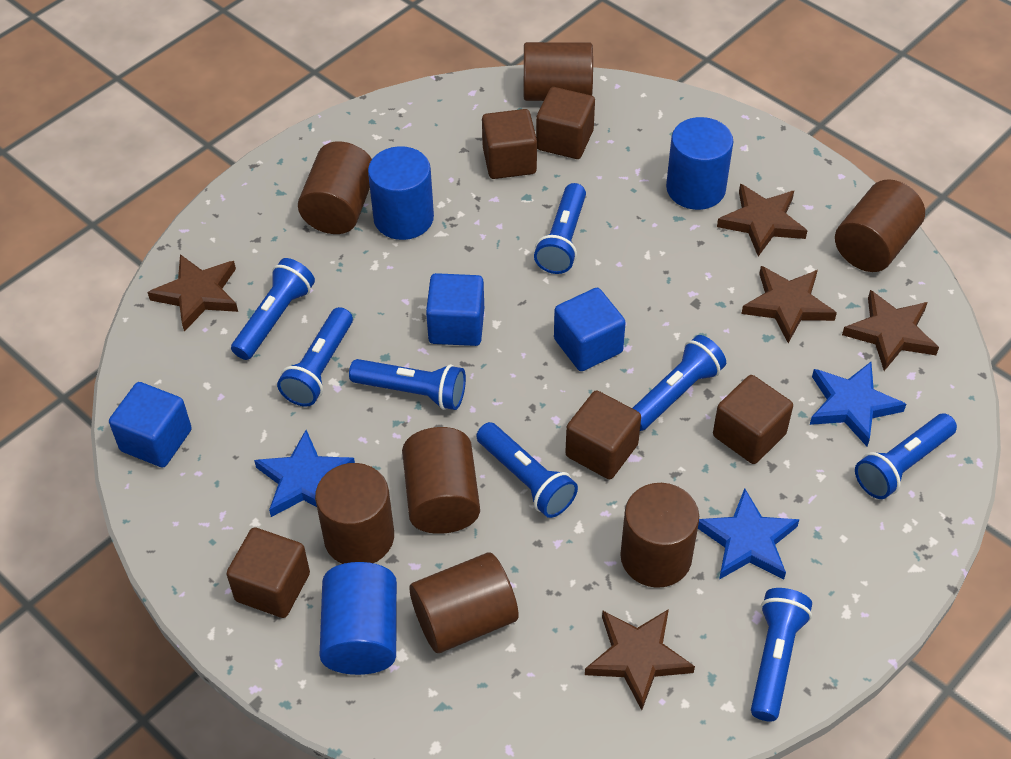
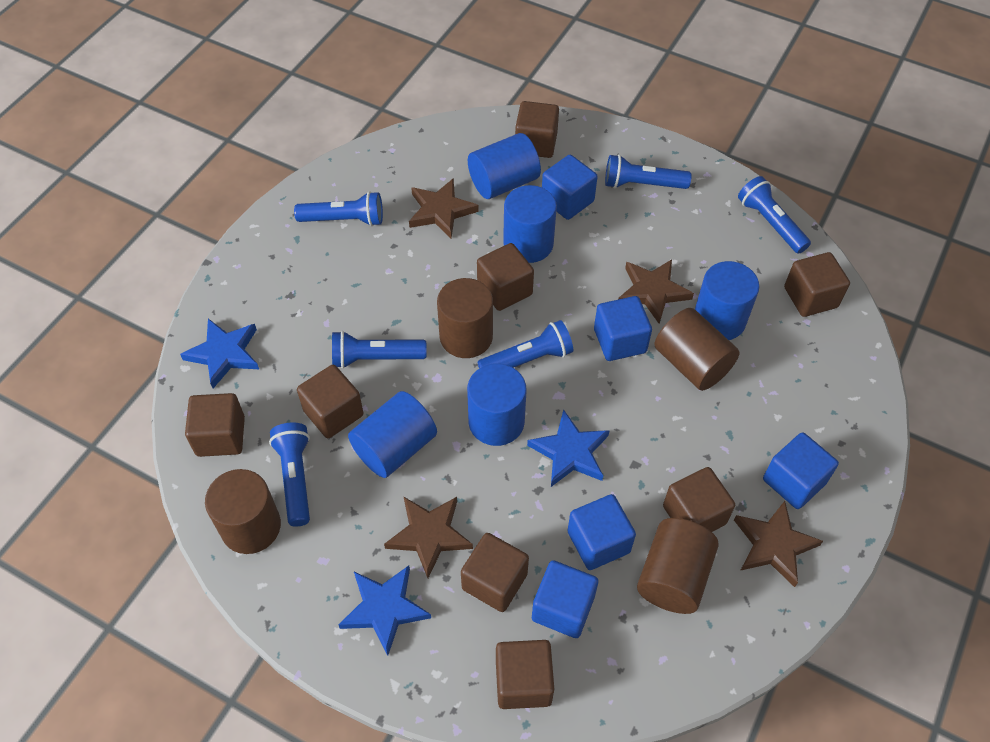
blue cube: 3 -> 5
blue cylinder: 3 -> 5
blue flashlight: 8 -> 6
brown cube: 5 -> 8
brown cylinder: 7 -> 4
brown star: 5 -> 4

